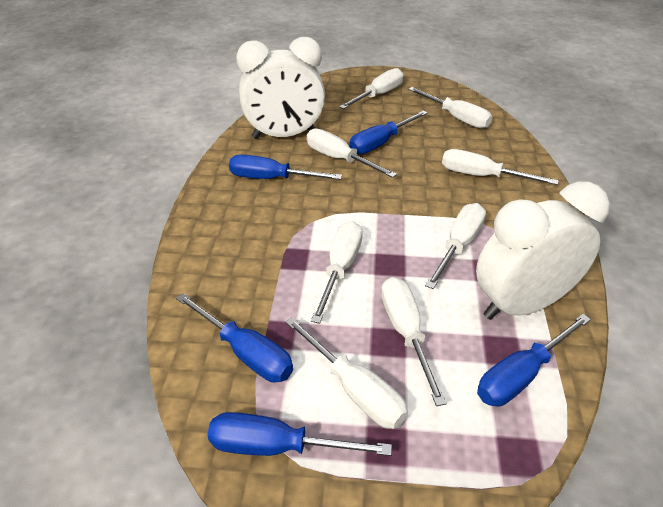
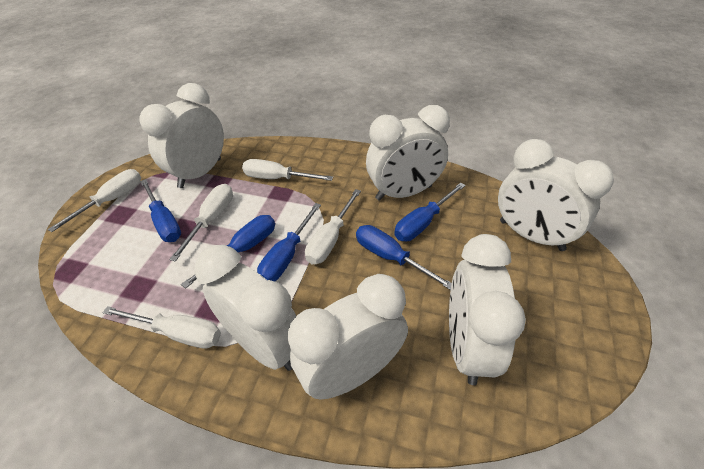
white clock: 2 -> 6
white screwdriver: 8 -> 5

